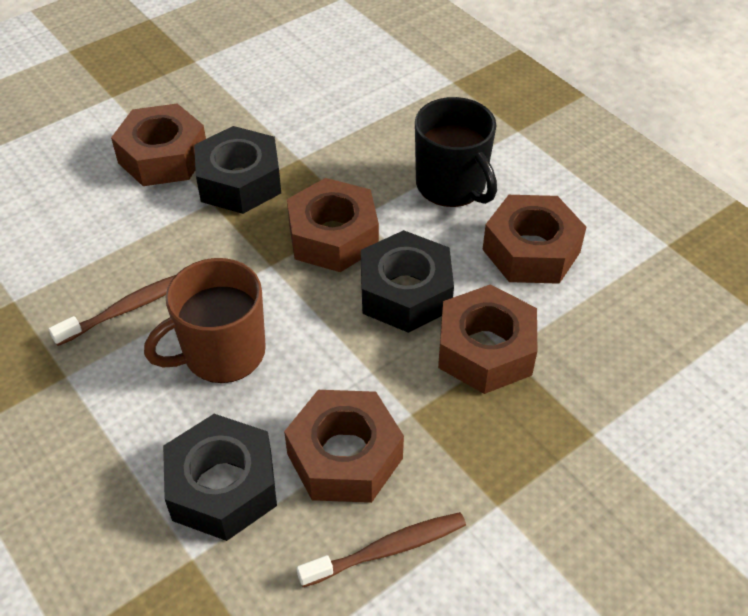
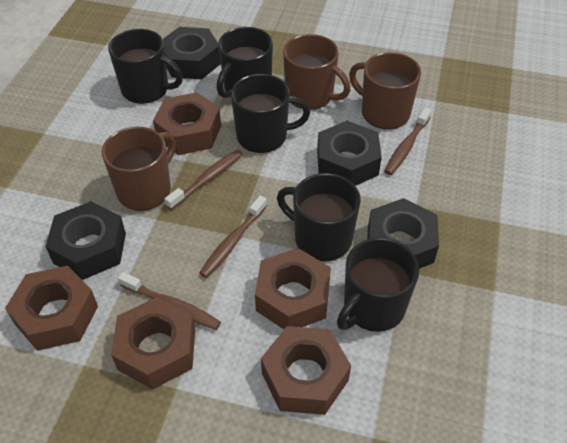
black mug: 1 -> 5
black nut: 3 -> 4
brown mug: 1 -> 3
brown toothbrush: 2 -> 4

